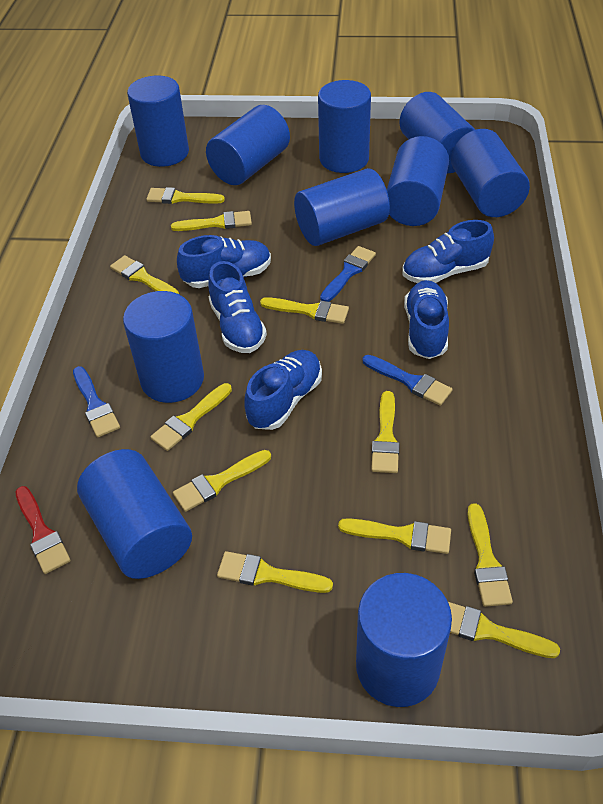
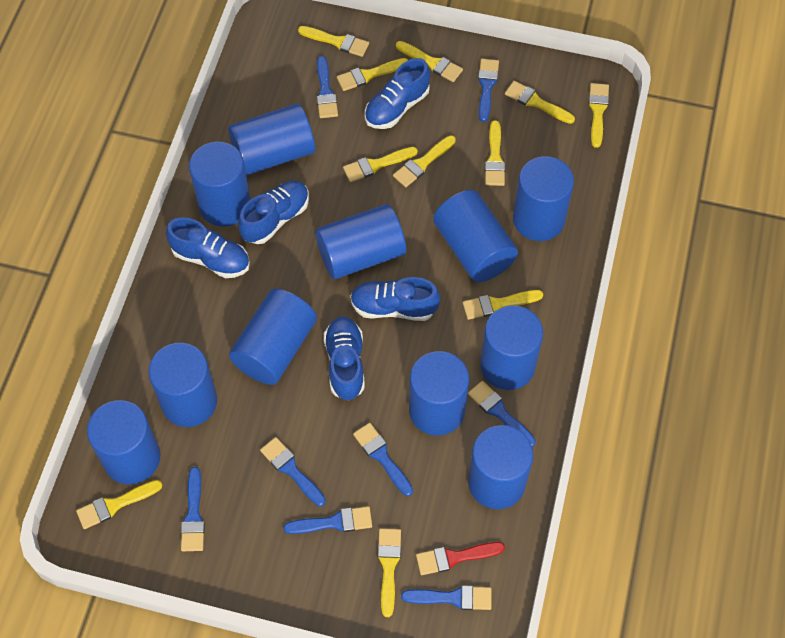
blue brush: 3 -> 8
blue cylinder: 10 -> 11

